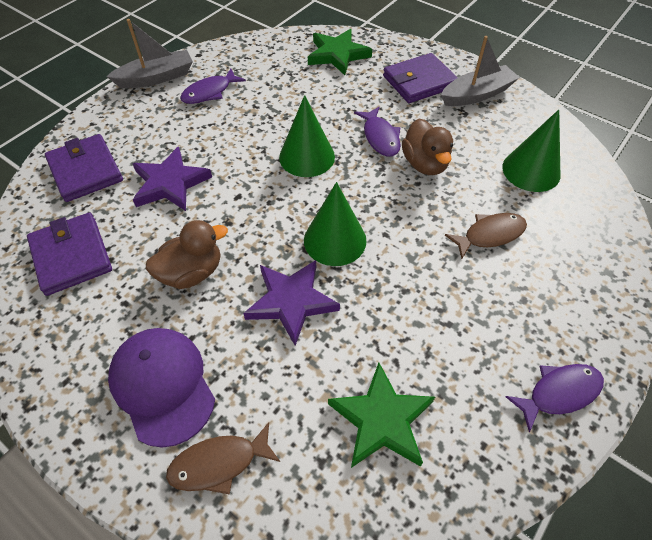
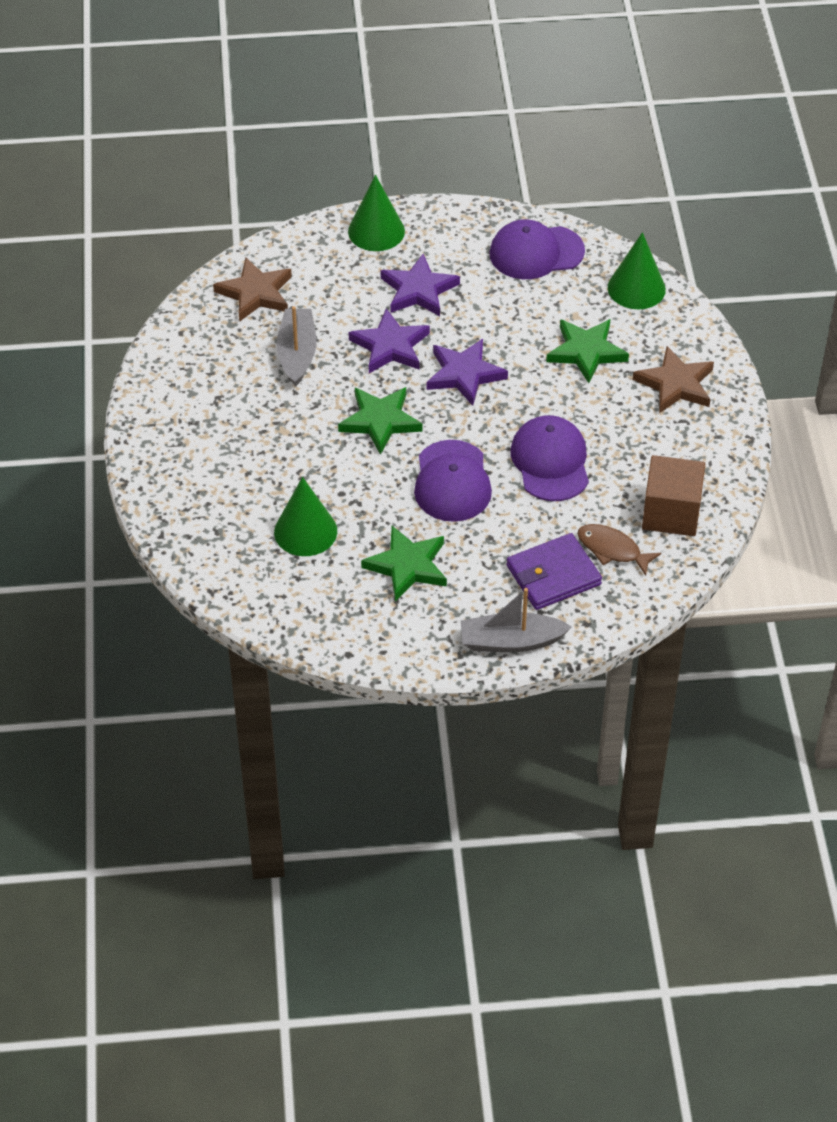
brown cube: 0 -> 1
brown duck: 2 -> 0
brown fish: 2 -> 1
brown star: 0 -> 2
green star: 2 -> 3
purple cap: 1 -> 3
purple fish: 3 -> 0
purple star: 2 -> 3
purple wallet: 3 -> 1

